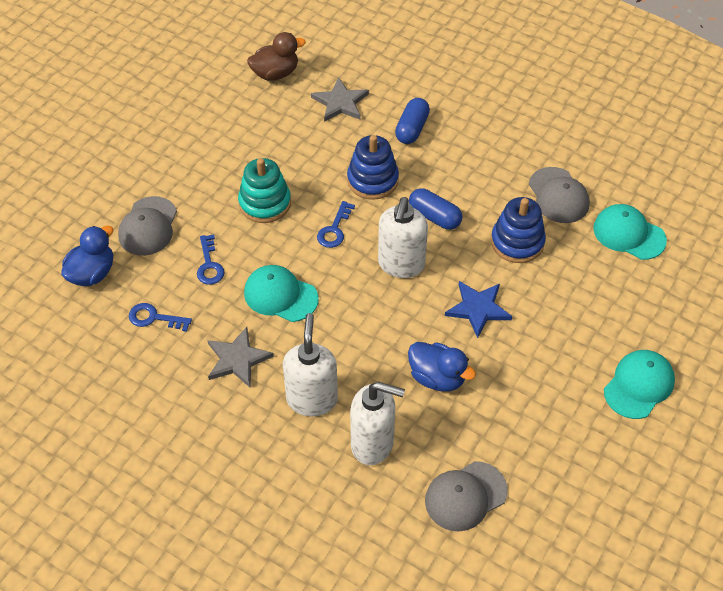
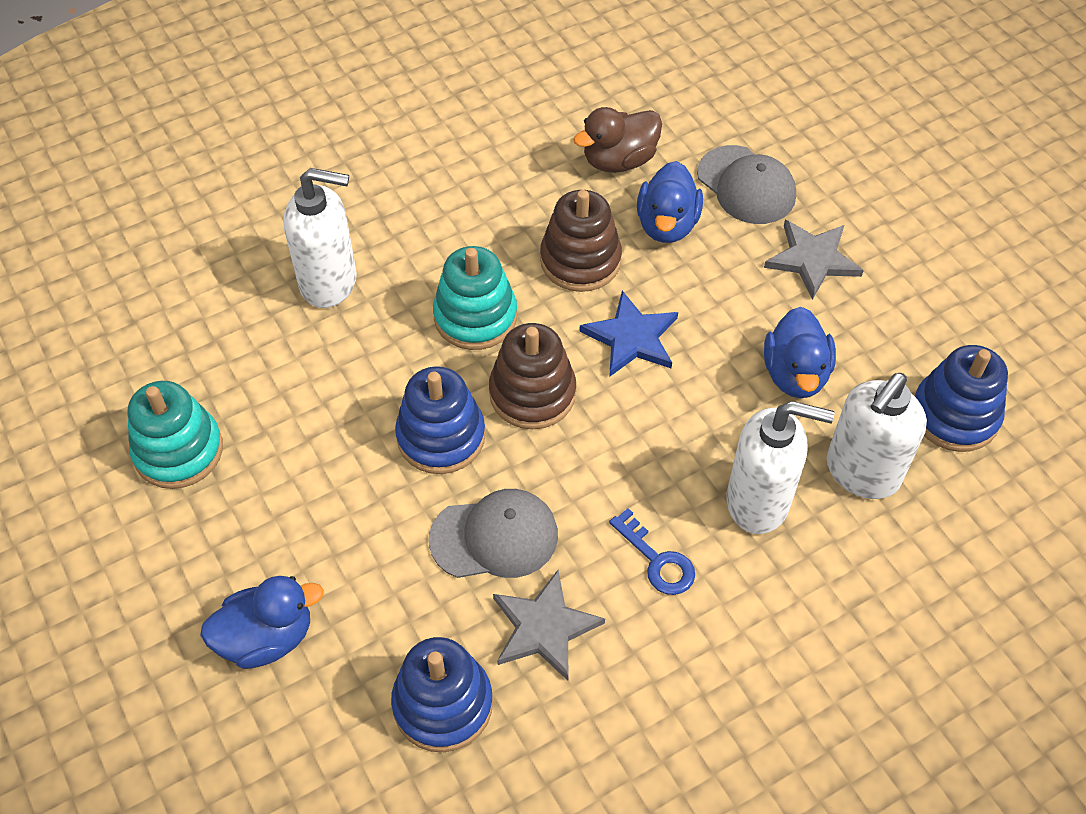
blue capsule: 2 -> 0
blue duck: 2 -> 3
blue key: 3 -> 1
blue stacking toy: 2 -> 3
brown stacking toy: 0 -> 2
grey cap: 3 -> 2
turquoise cap: 3 -> 0
turquoise stacking toy: 1 -> 2

